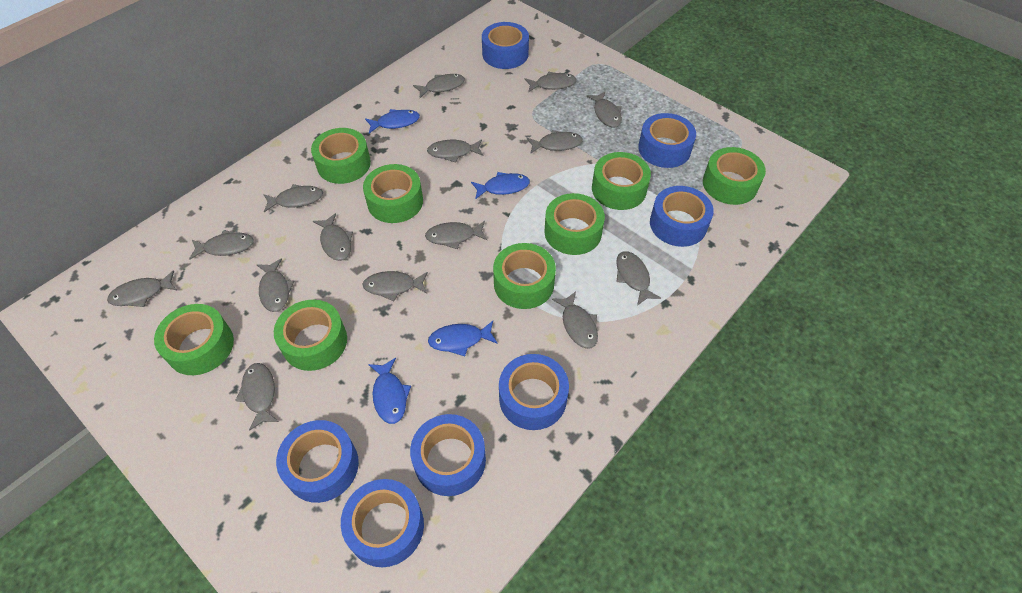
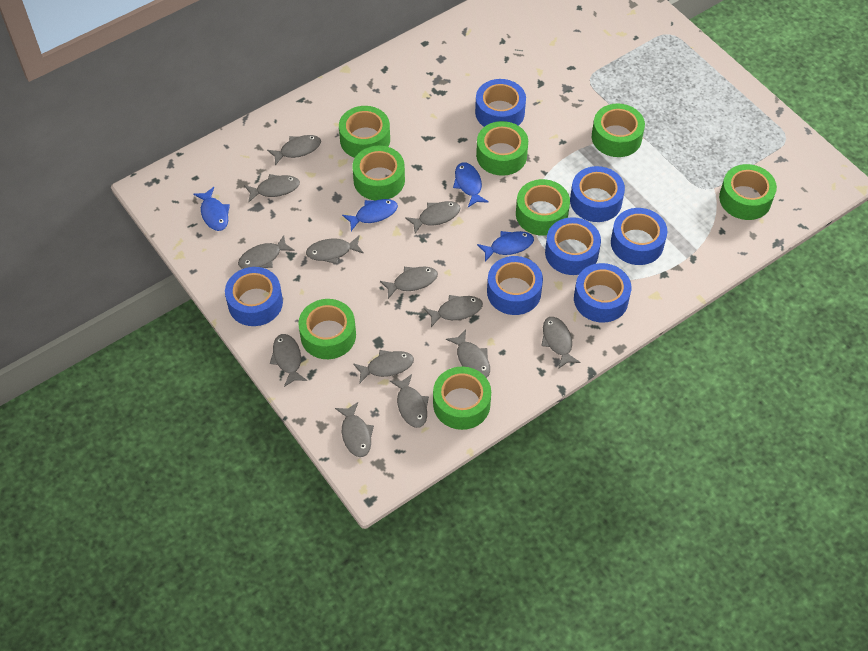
grey fish: 15 -> 13

